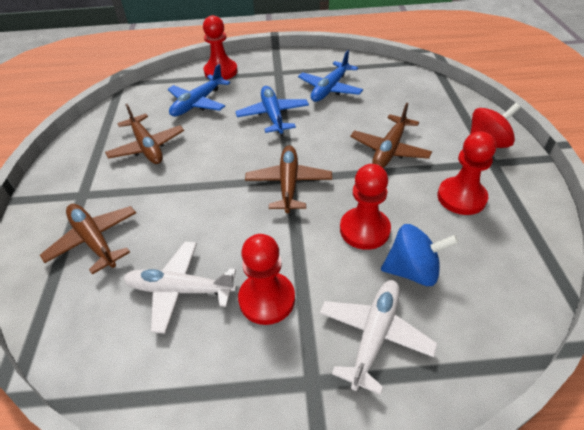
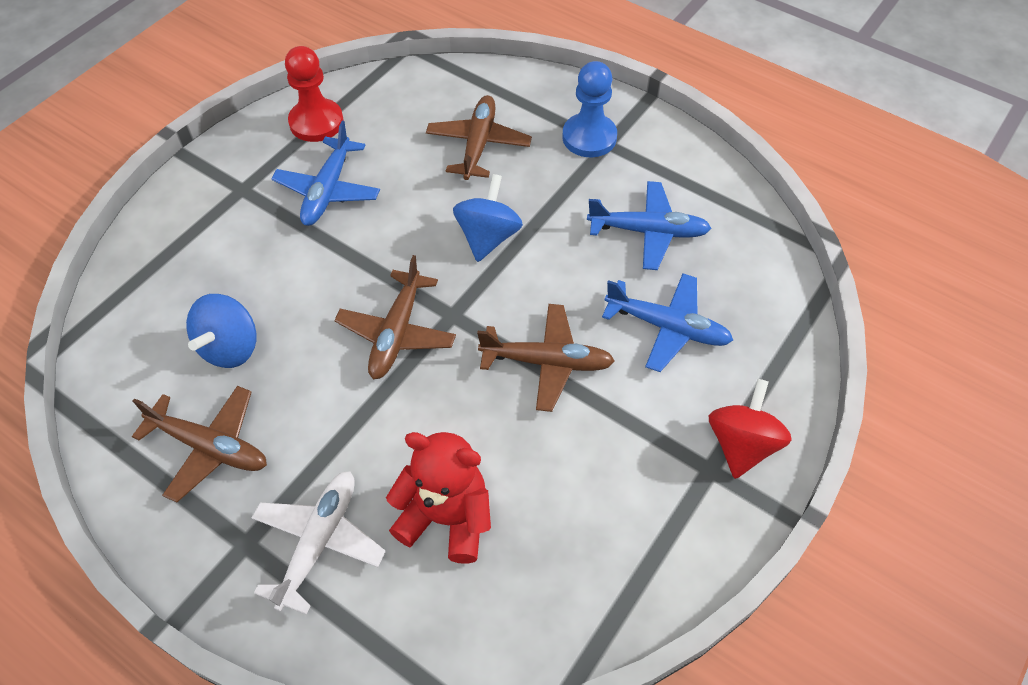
blue pawn: 0 -> 1
blue spinning top: 1 -> 2
red pawn: 4 -> 1
red teddy bear: 0 -> 1
white plane: 2 -> 1

